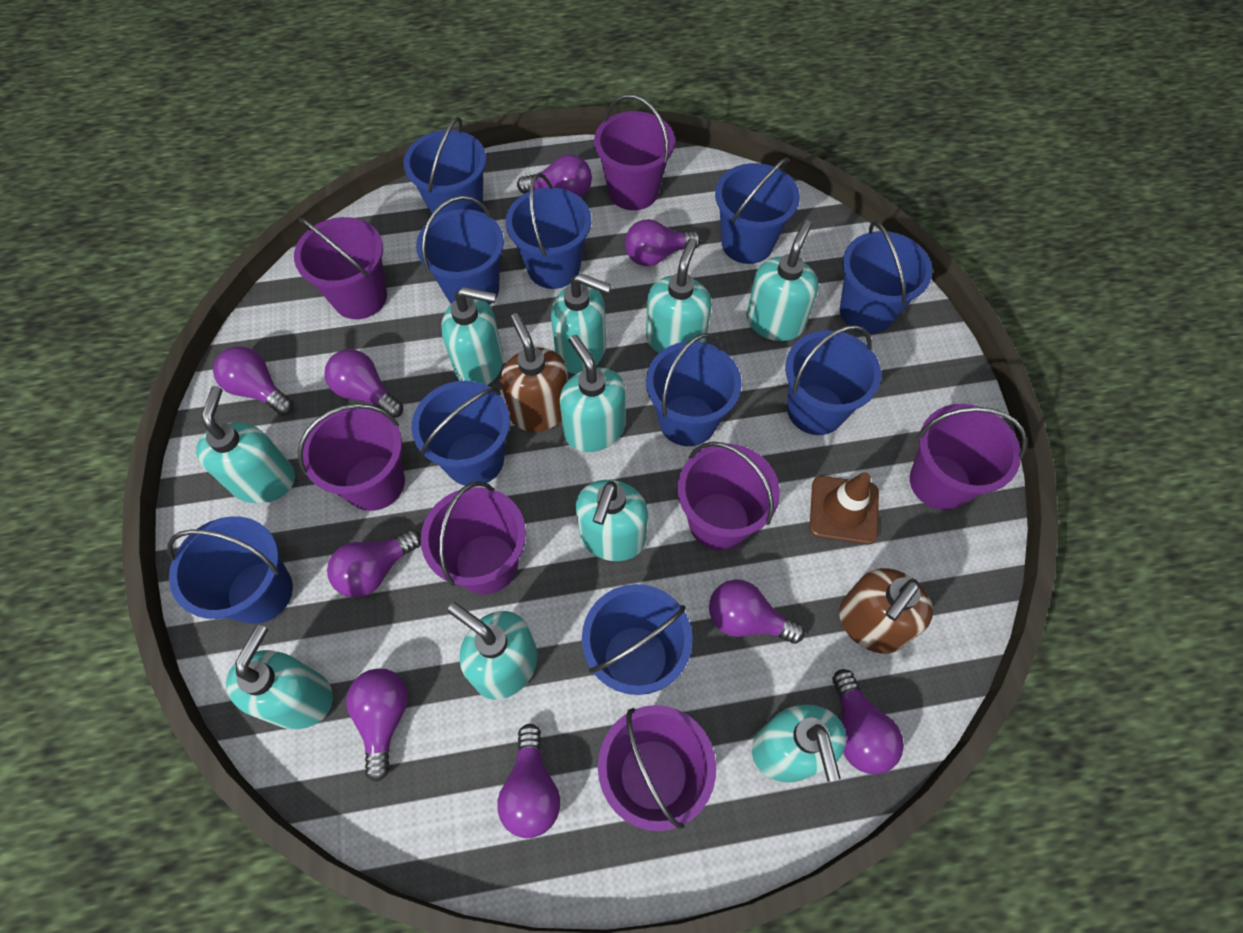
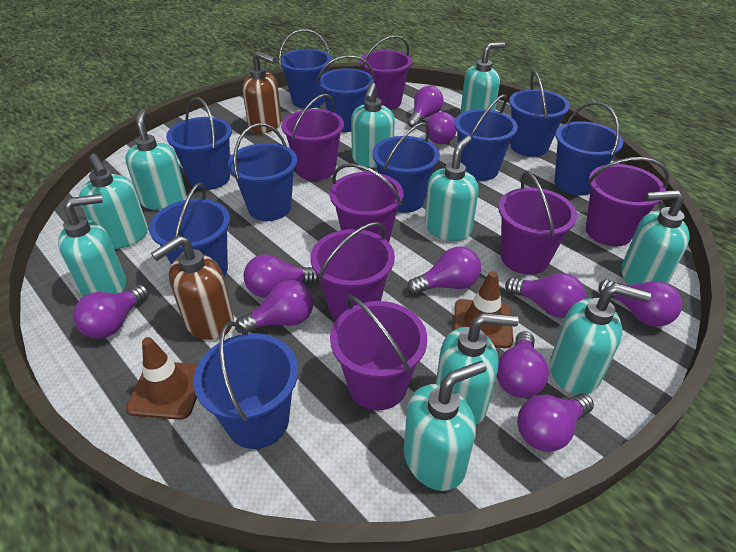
brown traffic cone: 1 -> 2
purple light bulb: 9 -> 10

